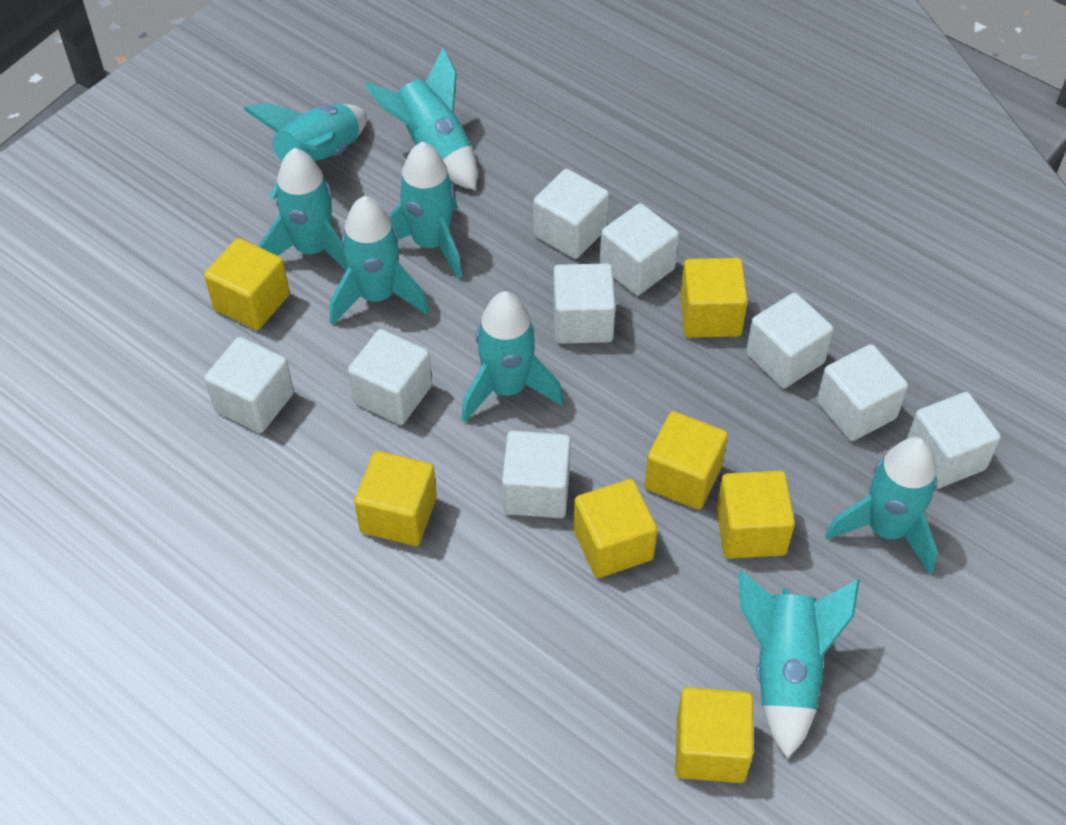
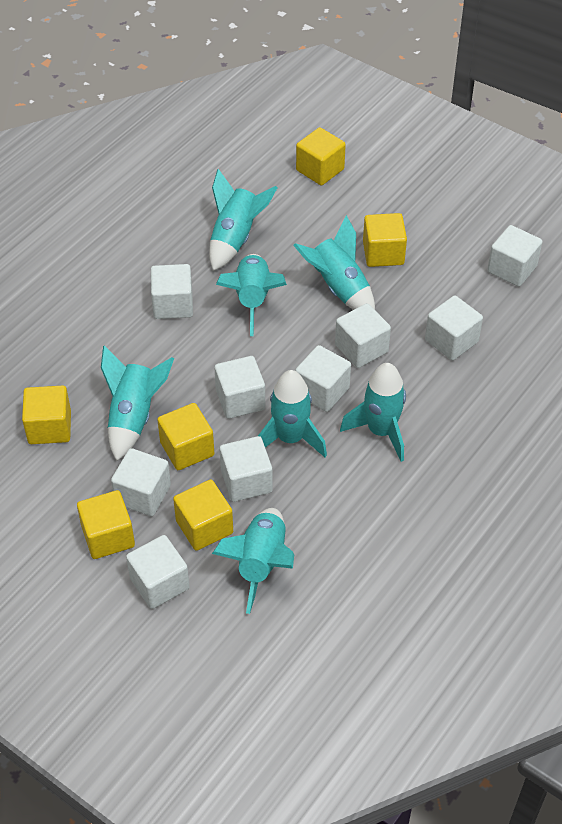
turquoise rocket: 8 -> 7
yellow cube: 7 -> 6

